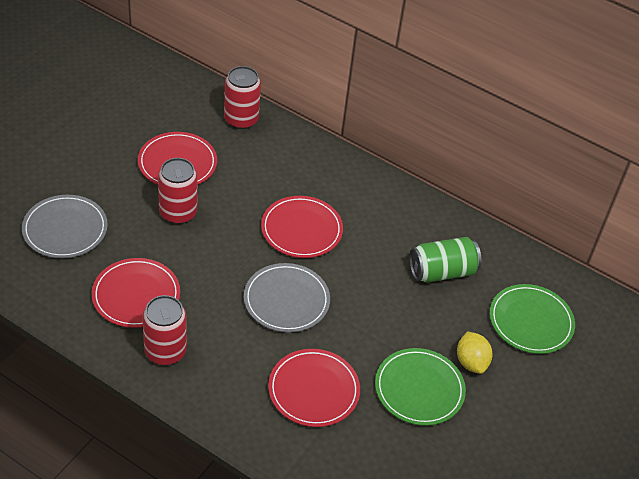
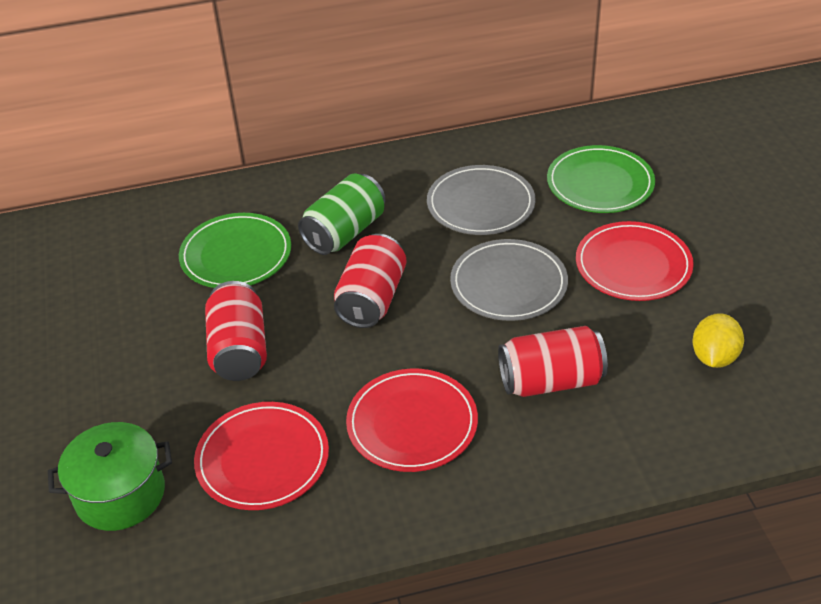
green pot: 0 -> 1
red plate: 4 -> 3

